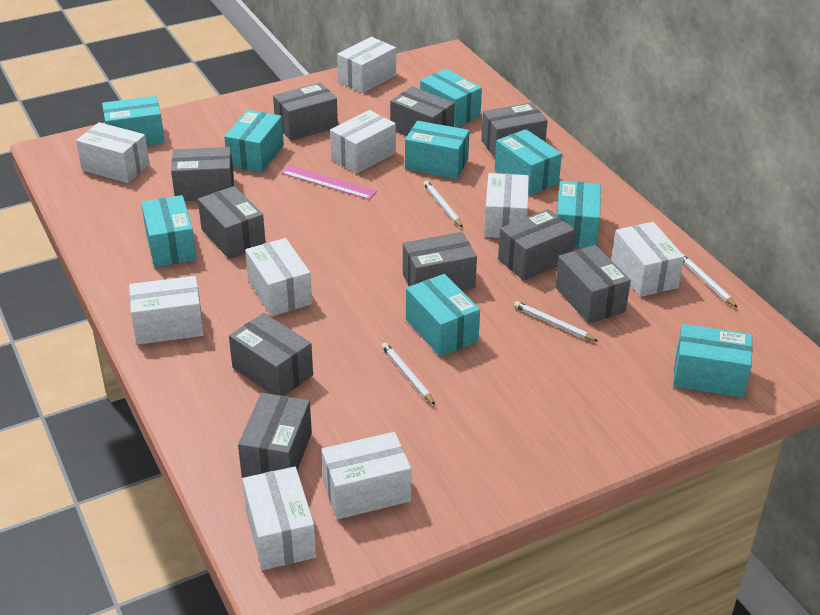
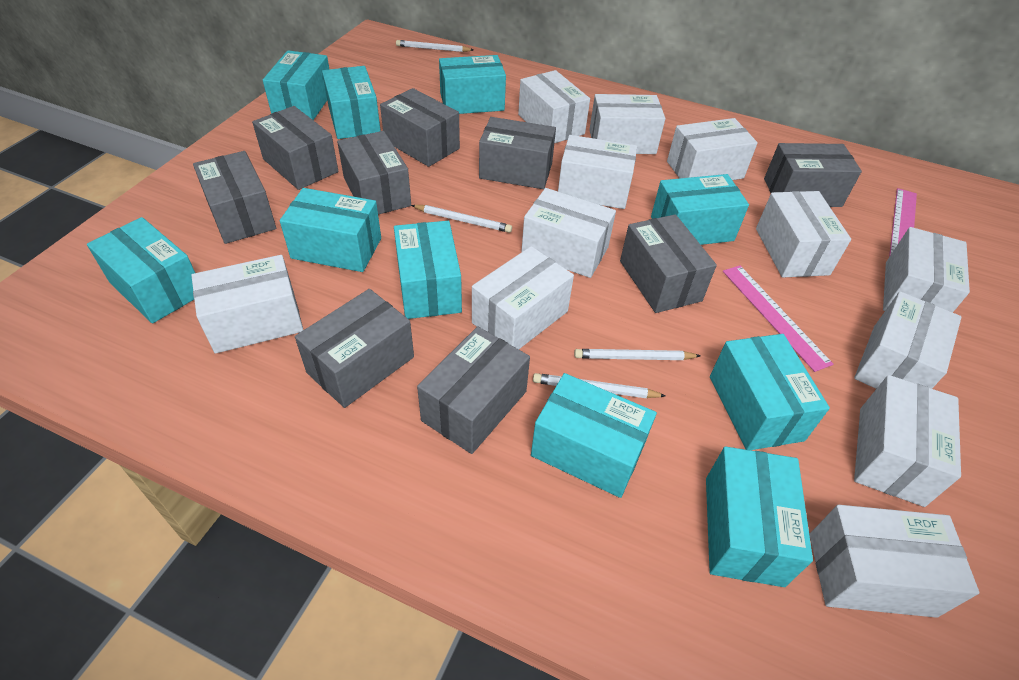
grey box: 10 -> 9
pink ruler: 1 -> 2
turquoise box: 9 -> 10
white box: 9 -> 12

